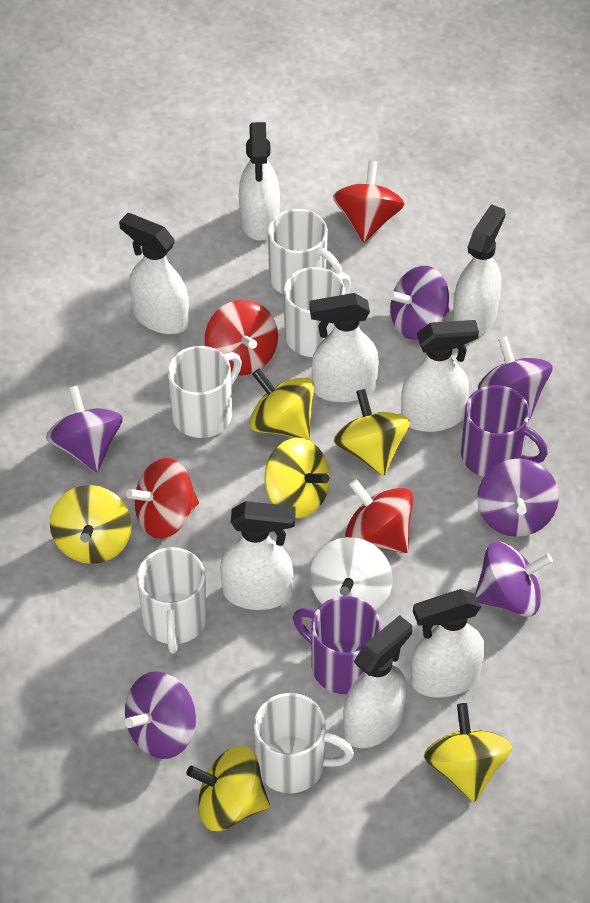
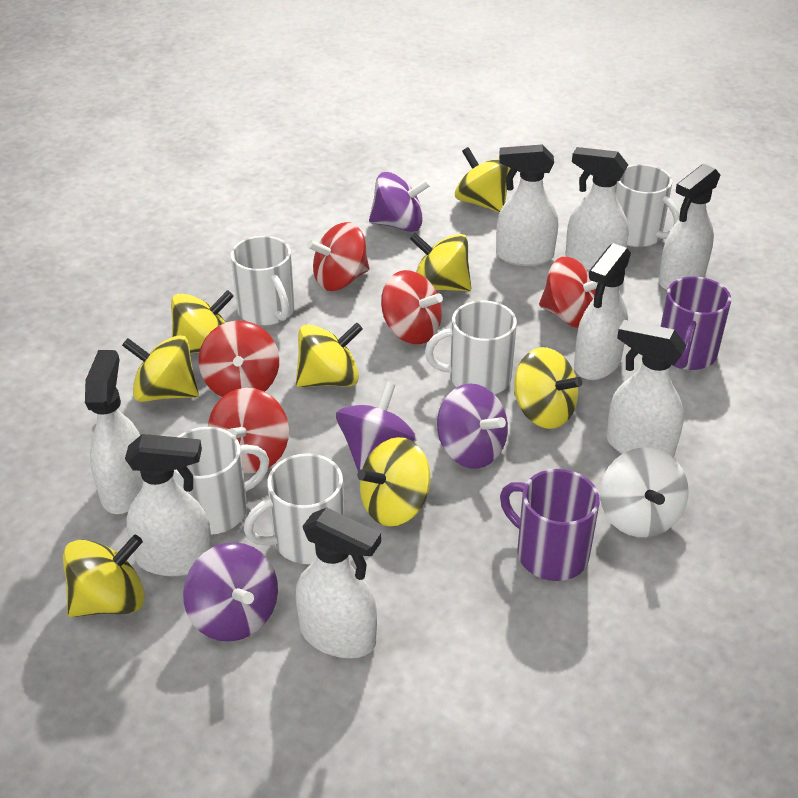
purple spinning top: 6 -> 4
red spinning top: 4 -> 5
yellow spinning top: 6 -> 8

